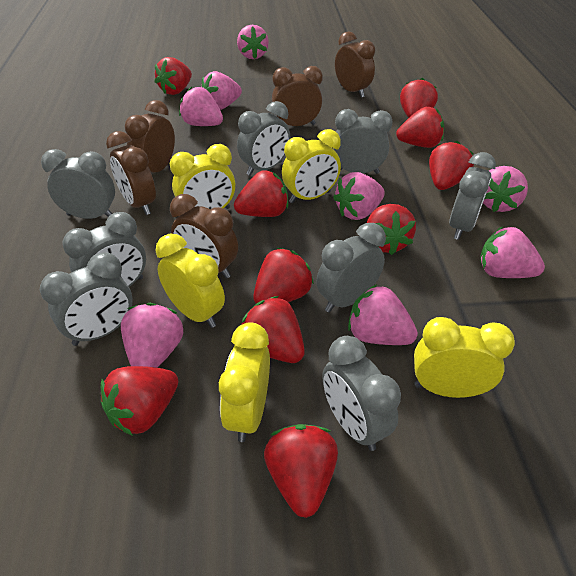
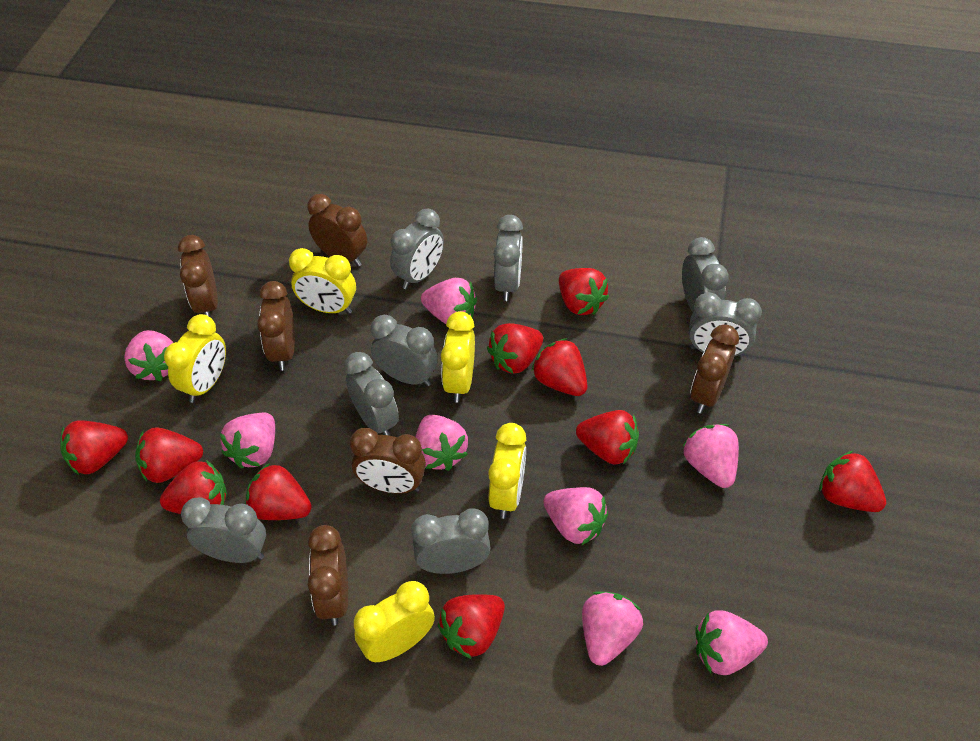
brown clock: 5 -> 6

